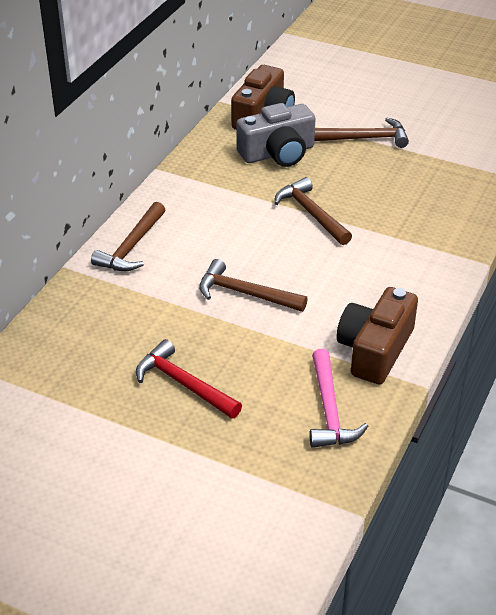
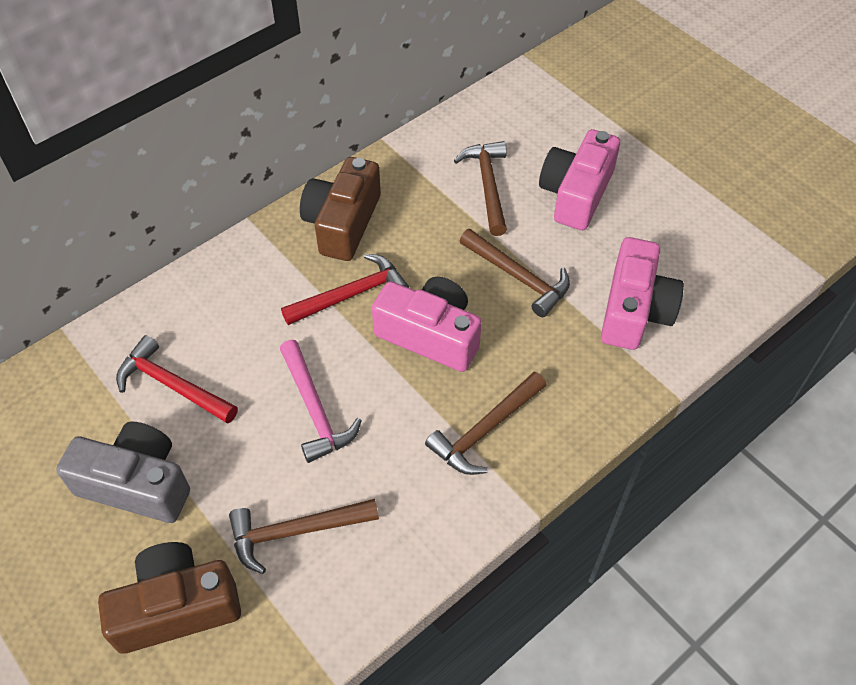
pink camera: 0 -> 3
red hammer: 1 -> 2

